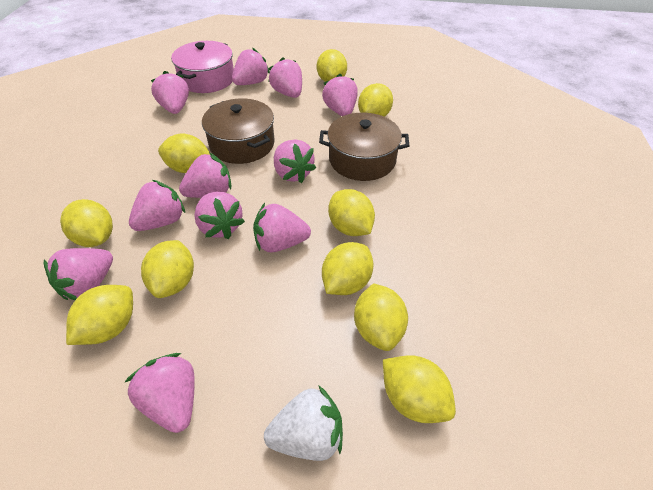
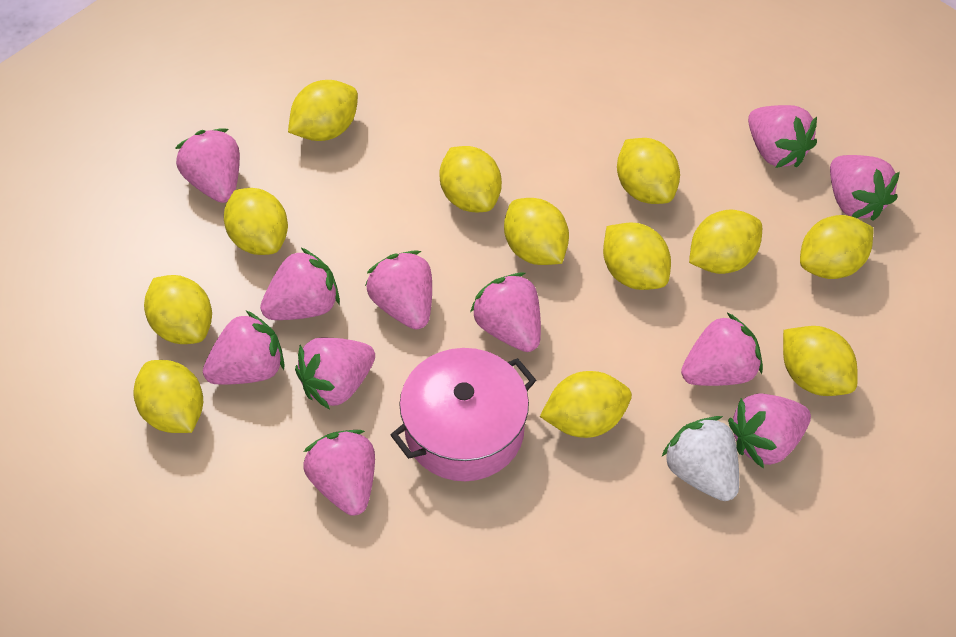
brown pot: 2 -> 0
yellow lemon: 10 -> 12

